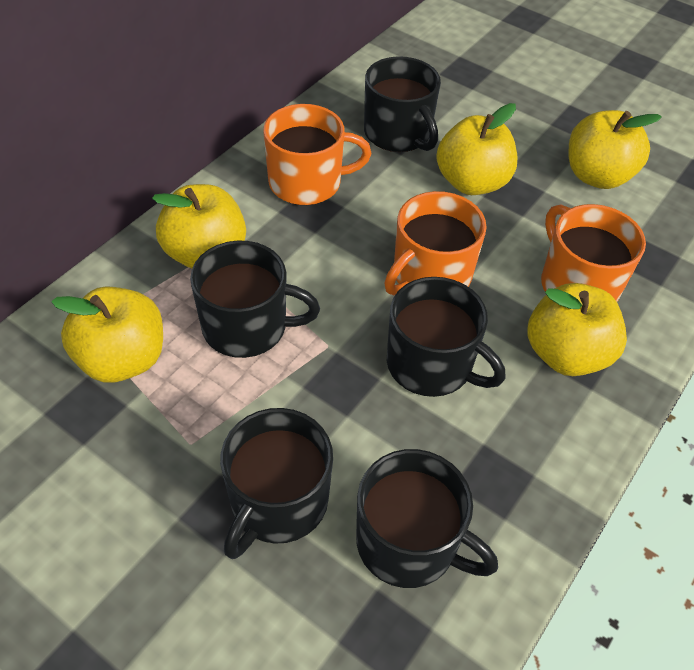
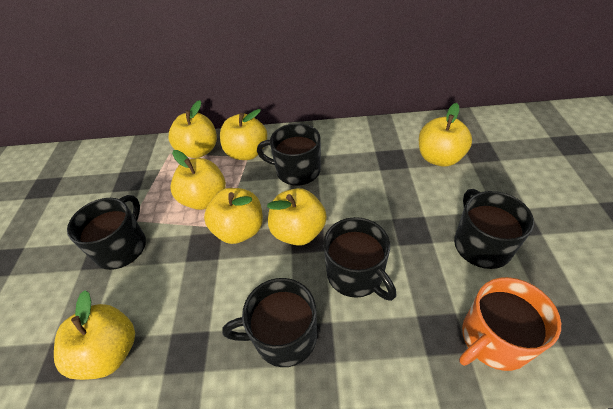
orange mug: 3 -> 1
yellow apple: 5 -> 7

